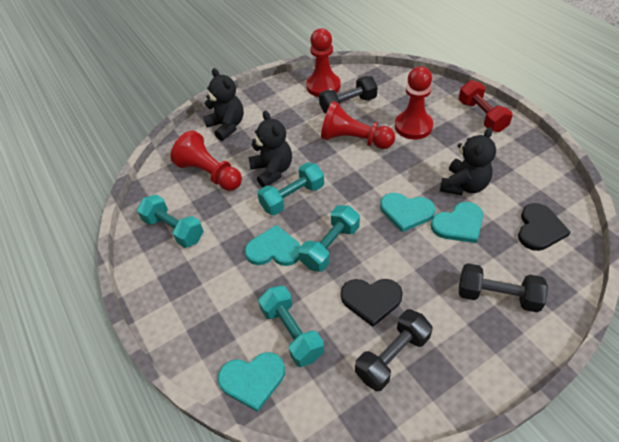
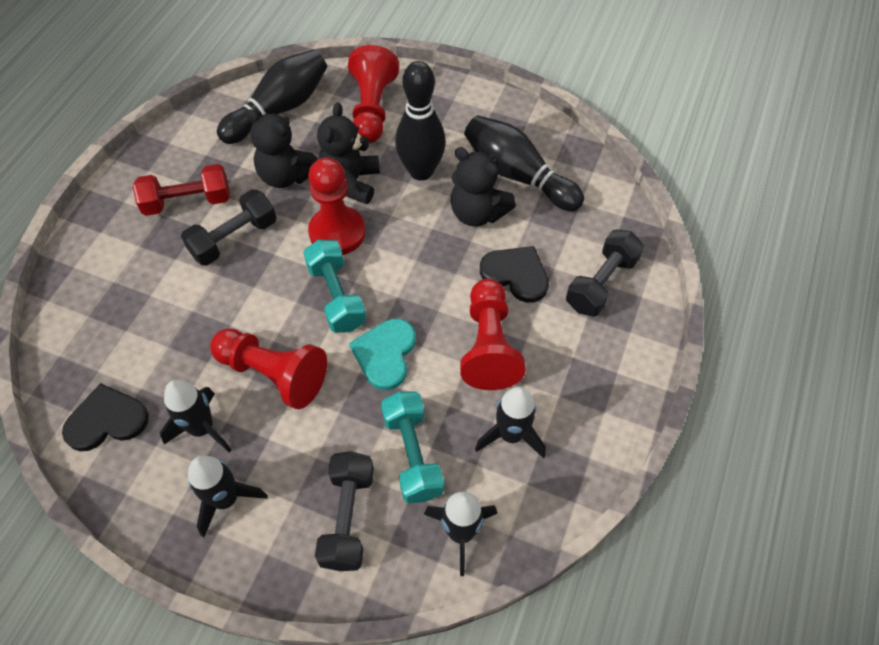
black bowling pin: 0 -> 3
black rocket: 0 -> 4
turquoise dumbbell: 4 -> 2
turquoise heart: 4 -> 1

